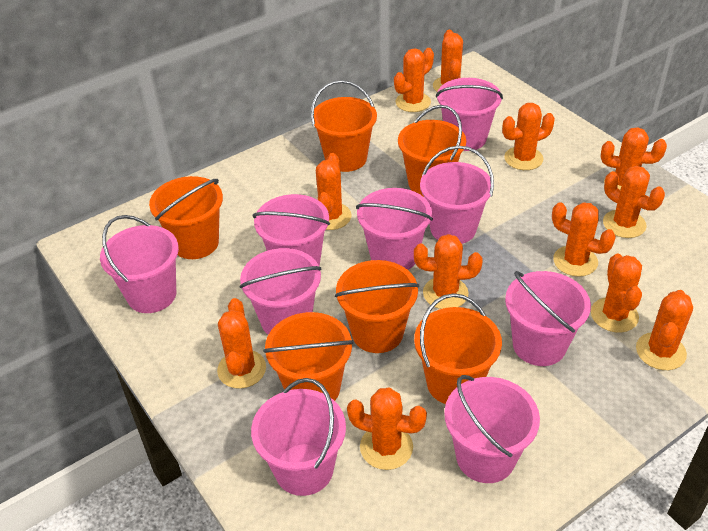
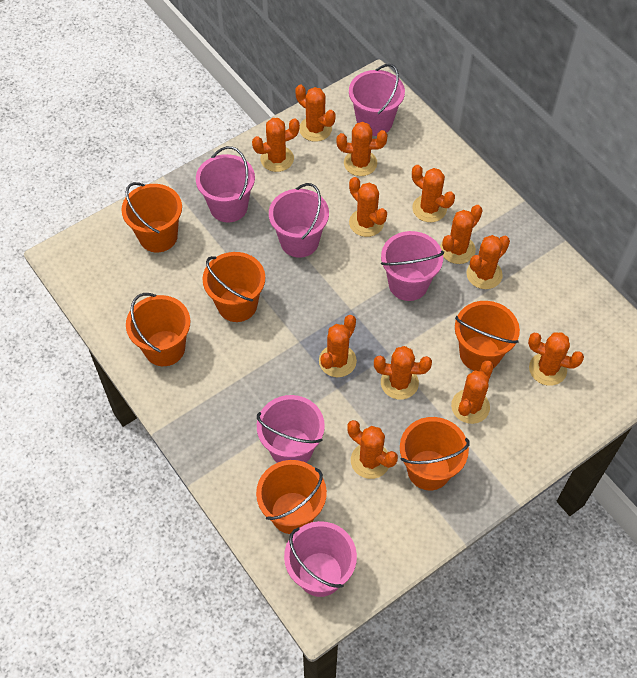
pink bucket: 9 -> 6

